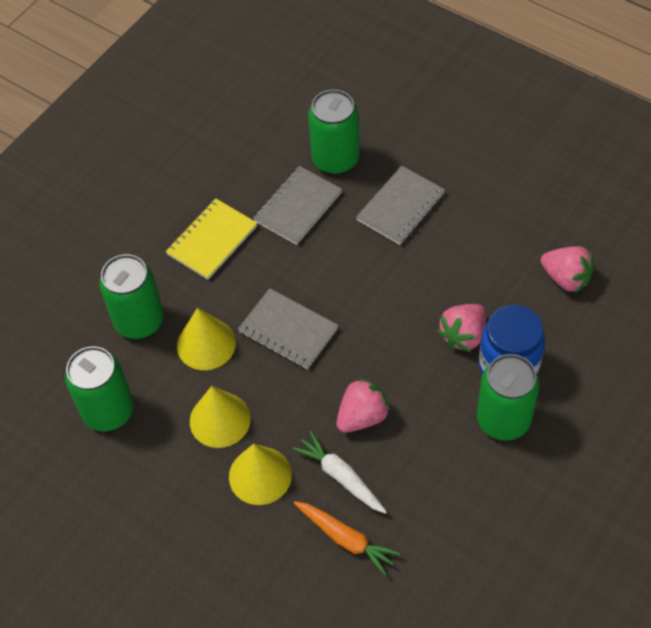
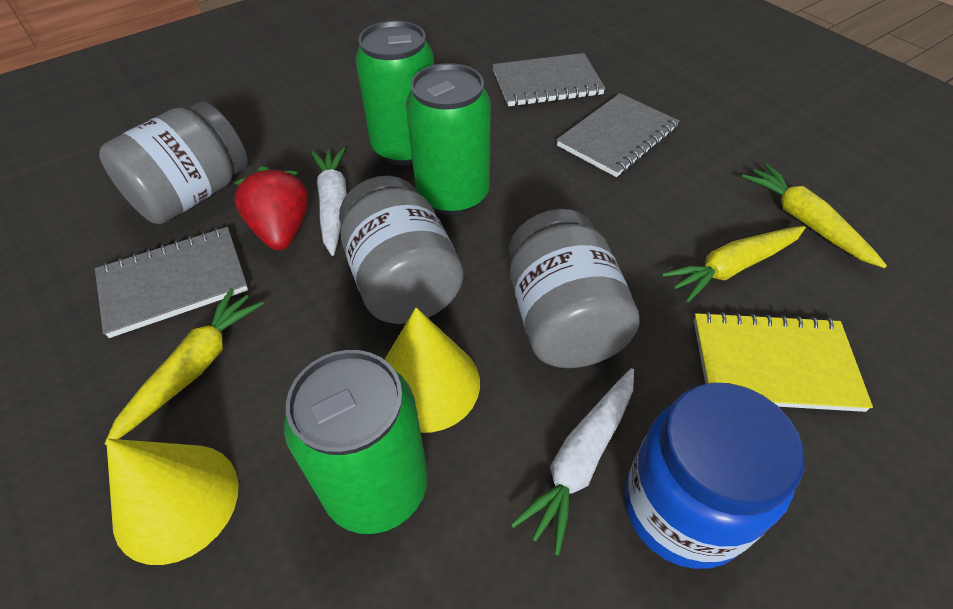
green can: 4 -> 3
grey jar: 0 -> 3
orange carrot: 1 -> 0
pink strawberry: 3 -> 0
red strawberry: 0 -> 1
white carrot: 1 -> 2
yellow carrot: 0 -> 3
yellow cone: 3 -> 2

